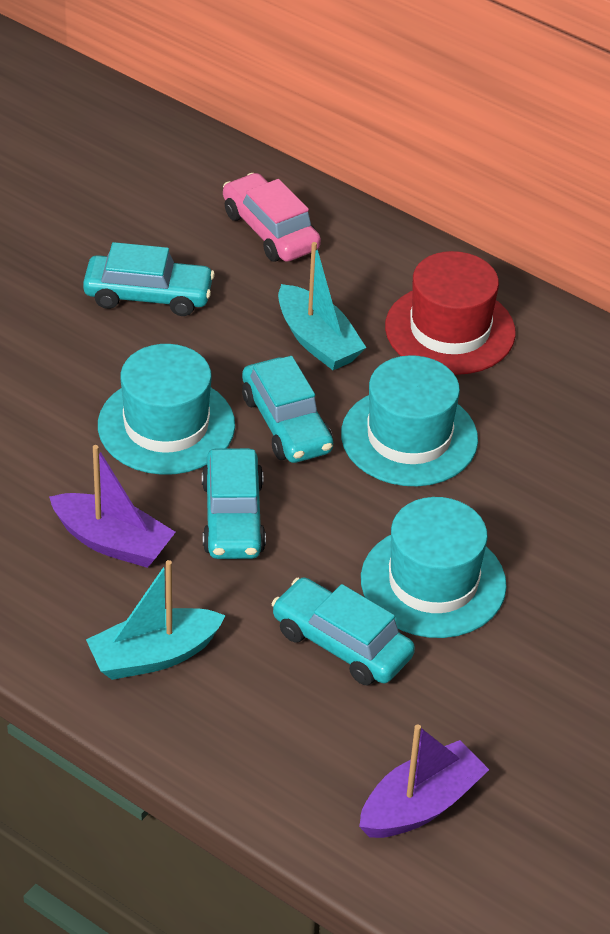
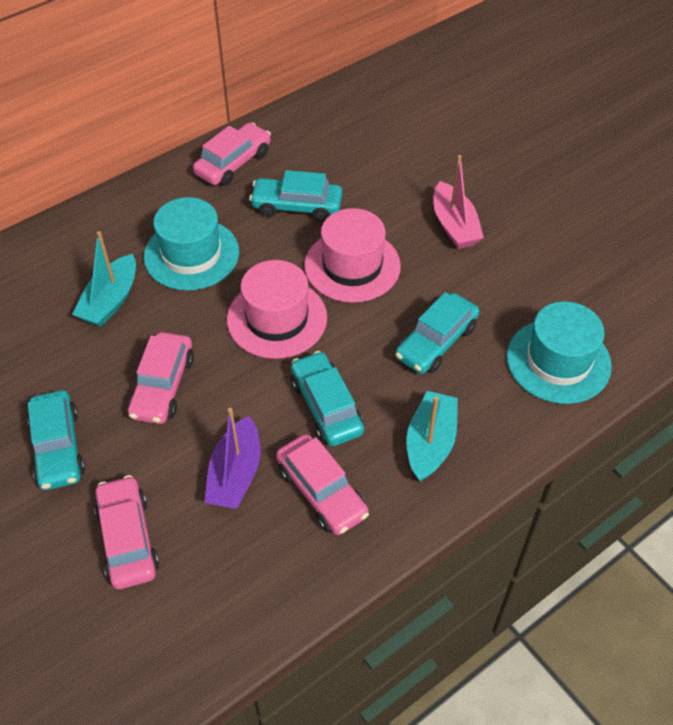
pink boat: 0 -> 1
pink car: 1 -> 4
pink hat: 0 -> 2
purple boat: 2 -> 1
red hat: 1 -> 0
turquoise hat: 3 -> 2

